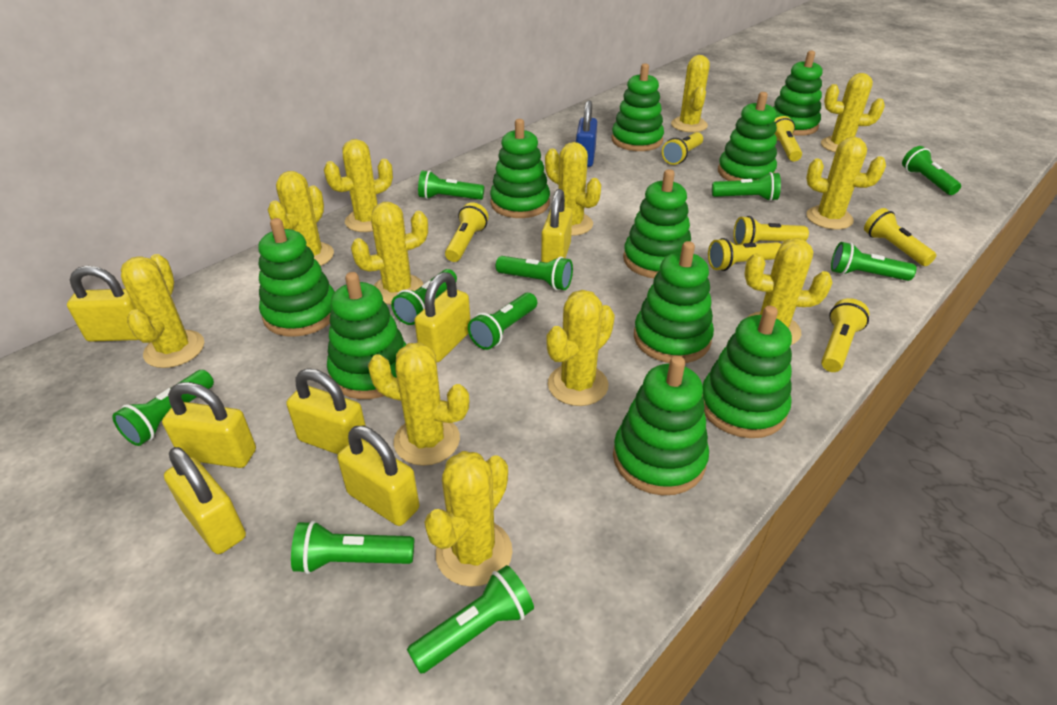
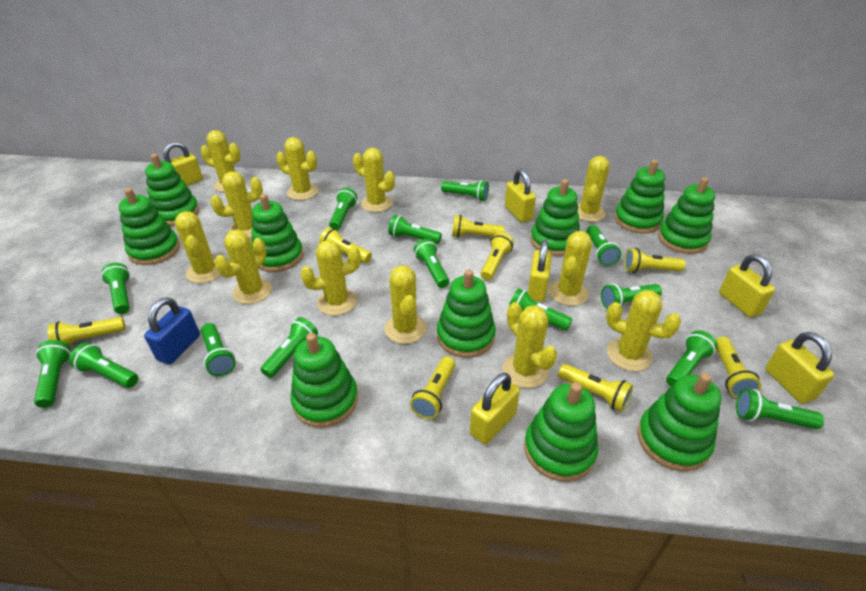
green flashlight: 10 -> 14
yellow flashlight: 7 -> 8
yellow padlock: 7 -> 6

